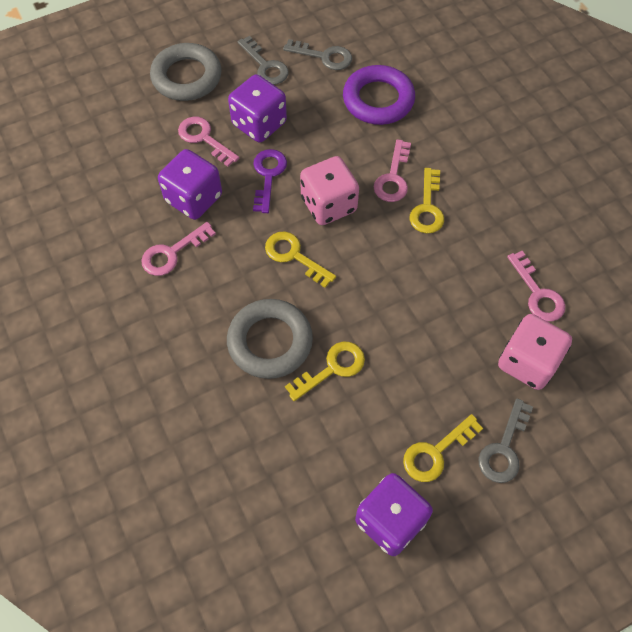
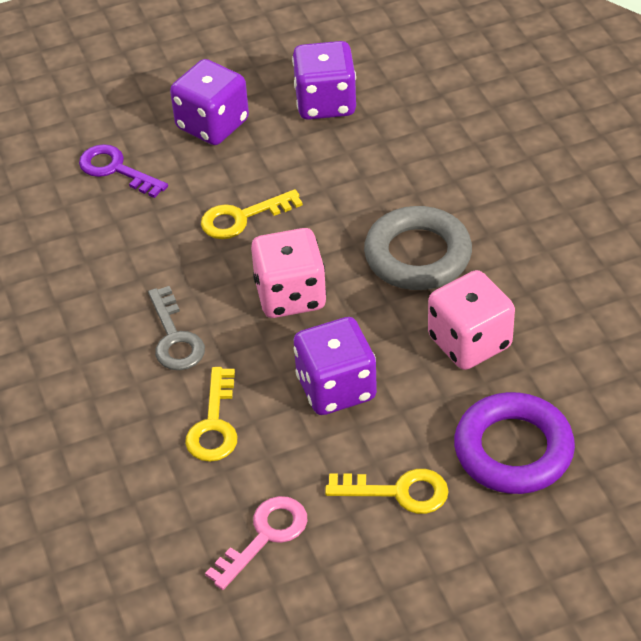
grey key: 3 -> 1
grey ring: 2 -> 1
pink key: 4 -> 1
yellow key: 4 -> 3

